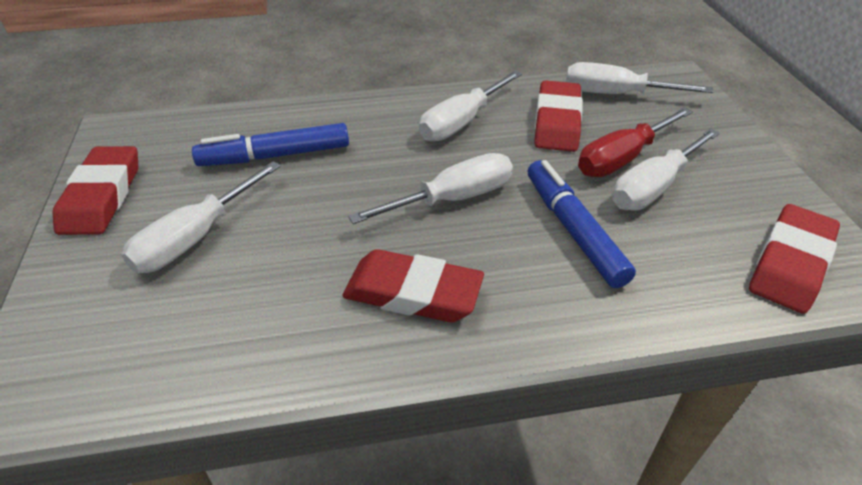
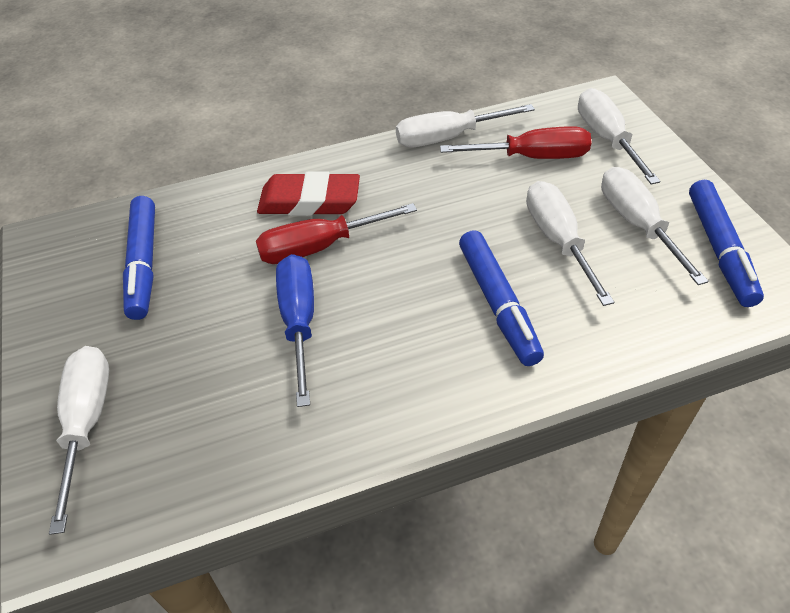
blue marker: 2 -> 3
blue screwdriver: 0 -> 1
red eraser: 4 -> 1
red screwdriver: 1 -> 2

